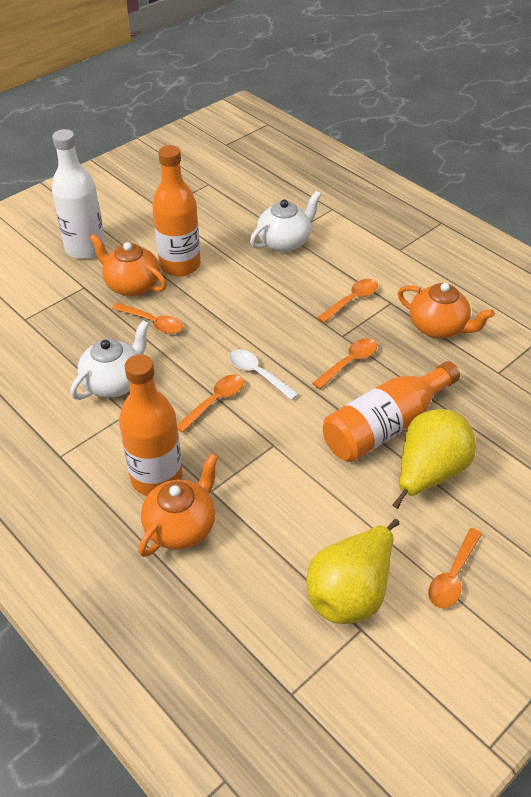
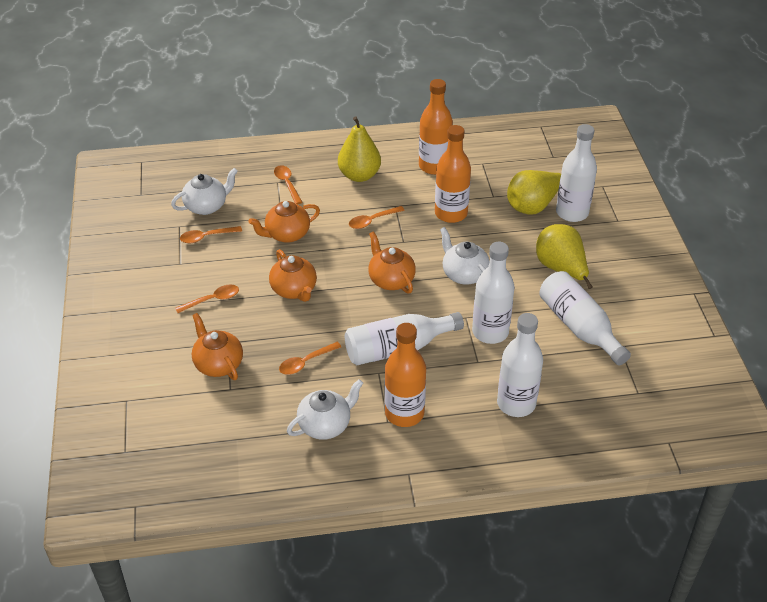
orange teapot: 3 -> 4
white bottle: 1 -> 5
white spoon: 1 -> 0
white teapot: 2 -> 3
yellow pear: 2 -> 3

